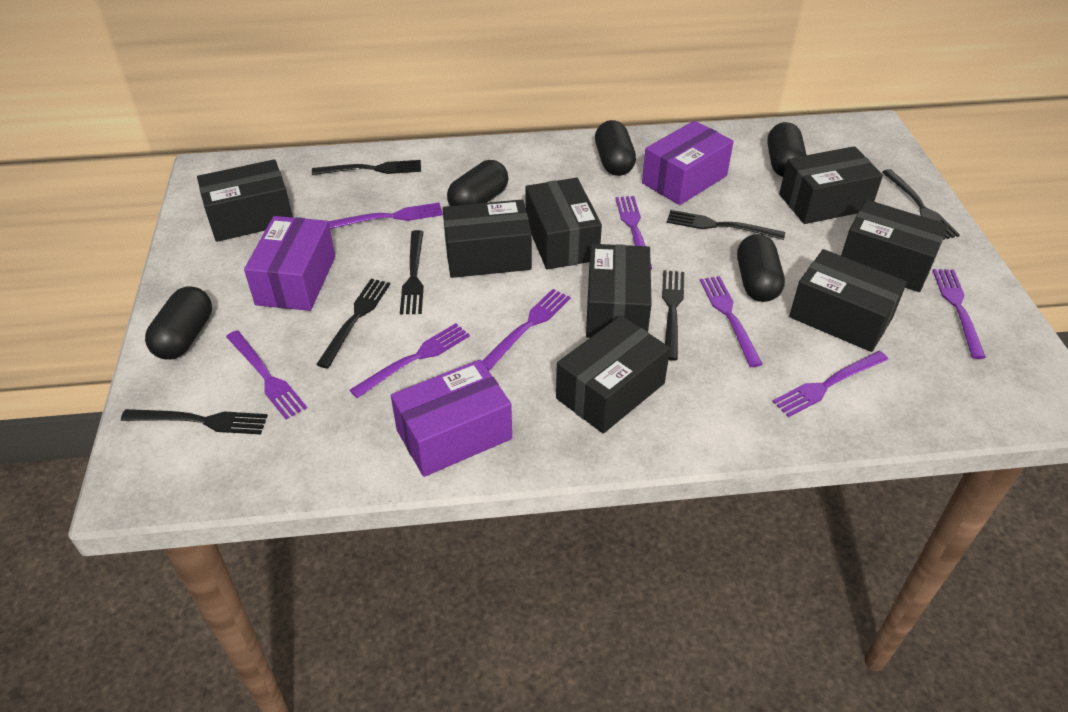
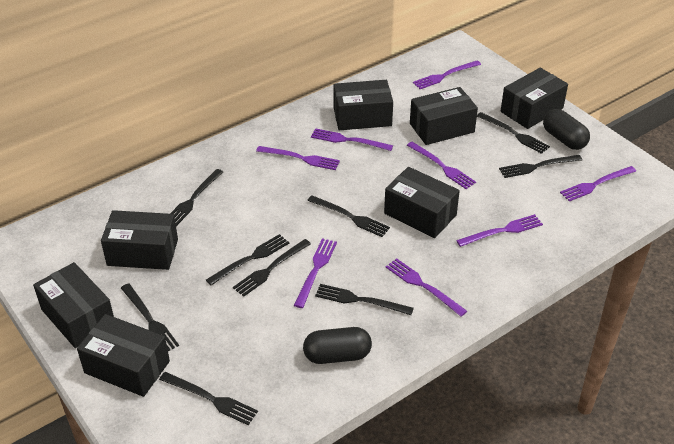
black box: 8 -> 7
black capsule: 5 -> 2
black fork: 7 -> 9
purple box: 3 -> 0

